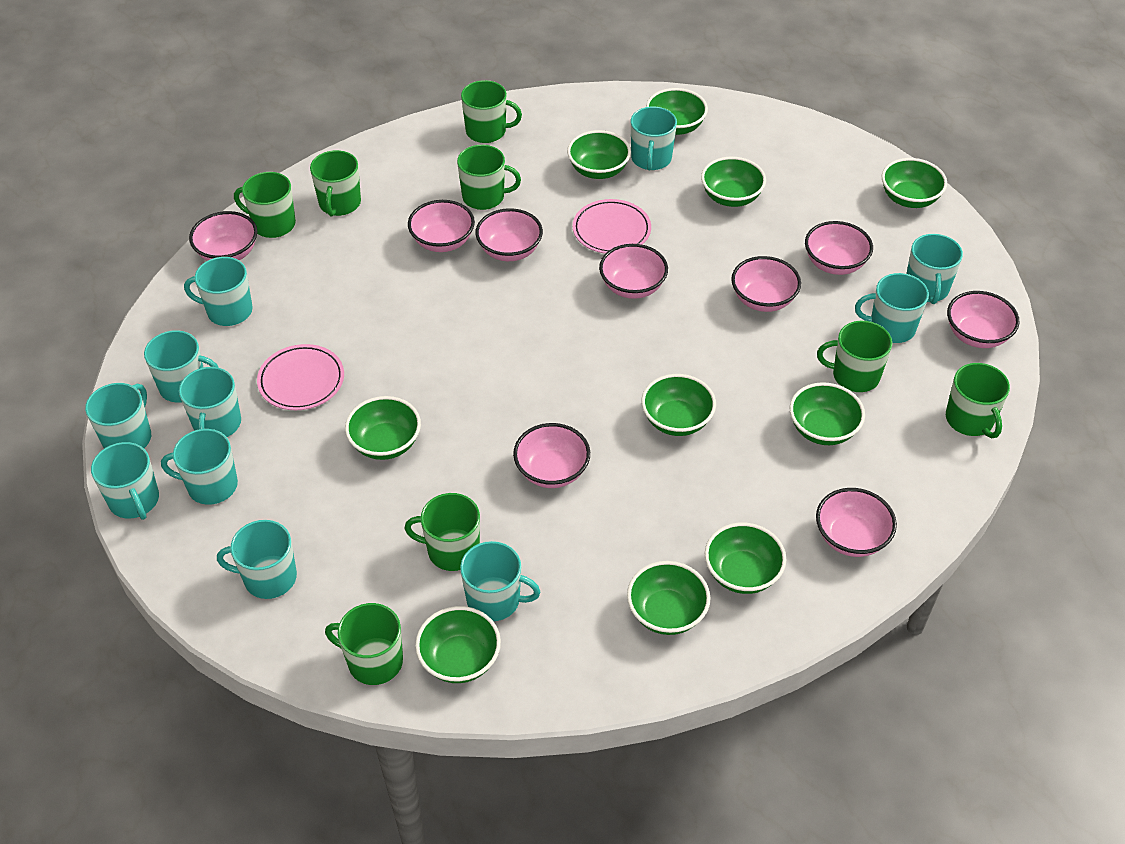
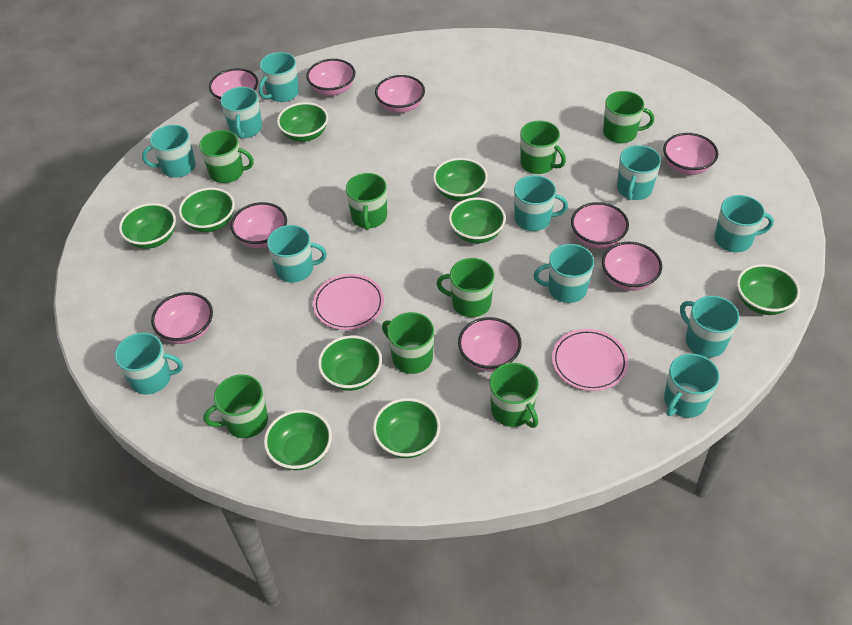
green bowl: 10 -> 9

